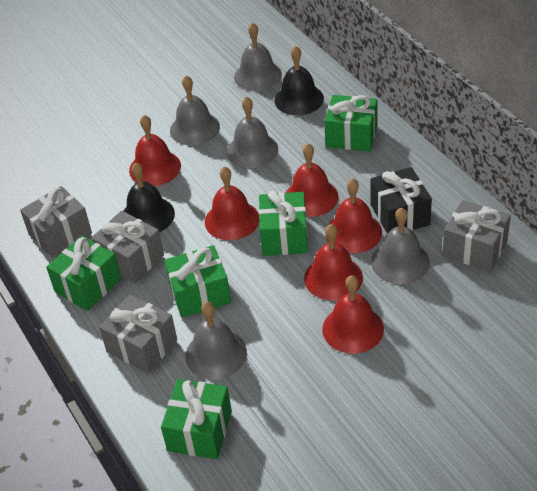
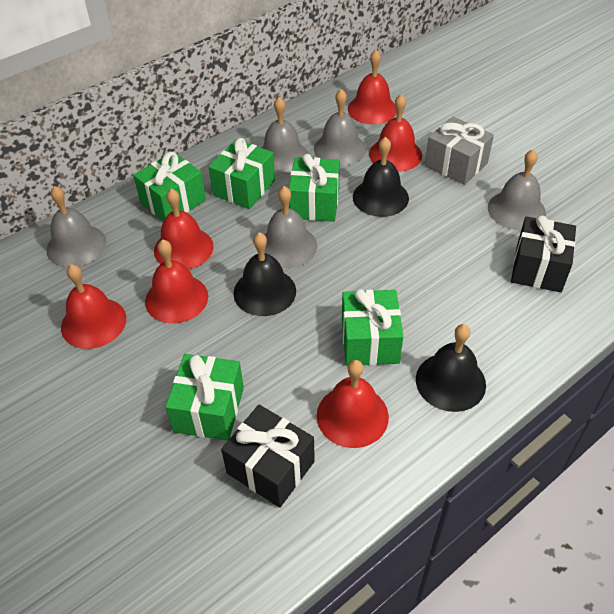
black bell: 2 -> 3
black gift: 1 -> 2
grey gift: 4 -> 1

